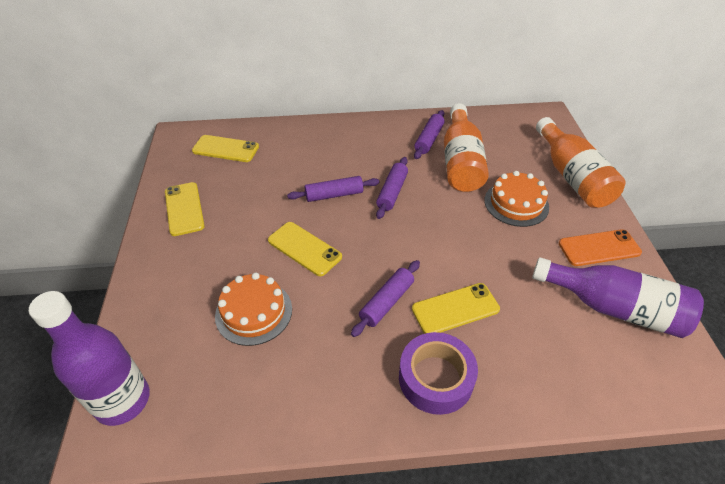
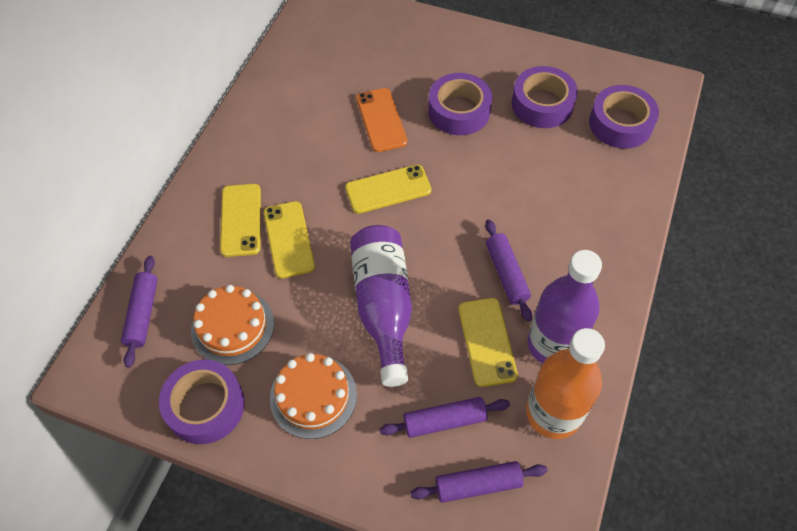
orange bottle: 2 -> 1
purple tape: 1 -> 4

